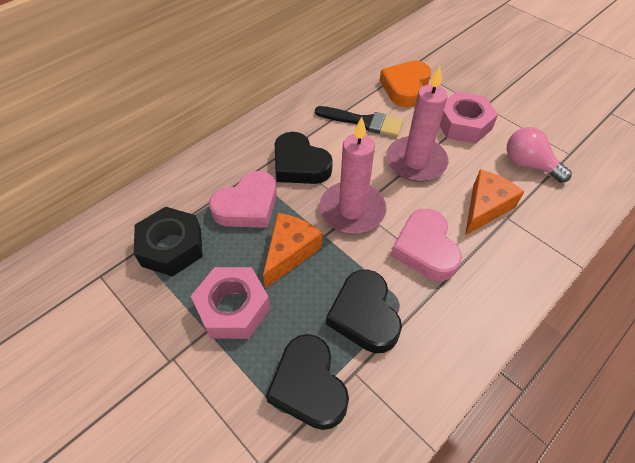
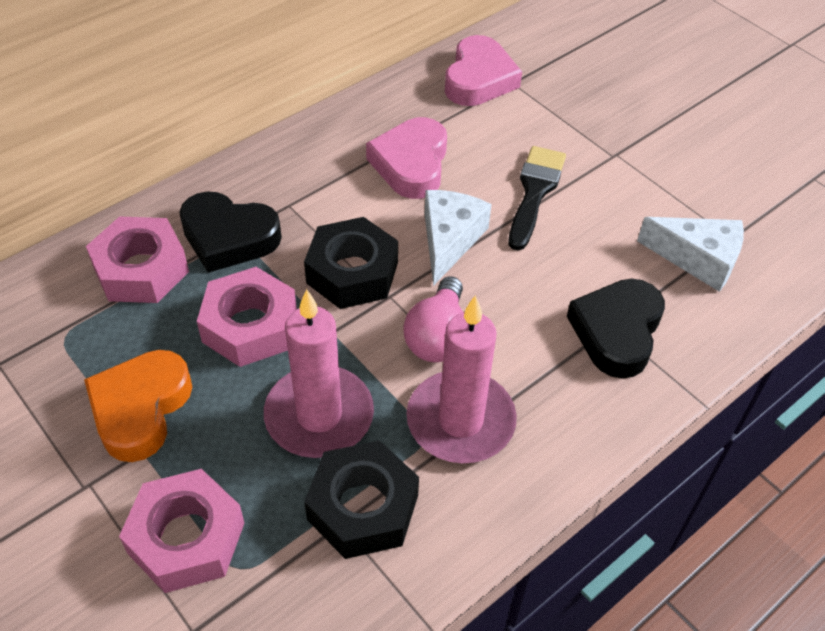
black heart: 3 -> 2
black nut: 1 -> 2
orange cheese: 2 -> 0
pink nut: 2 -> 3
white cheese: 0 -> 2

